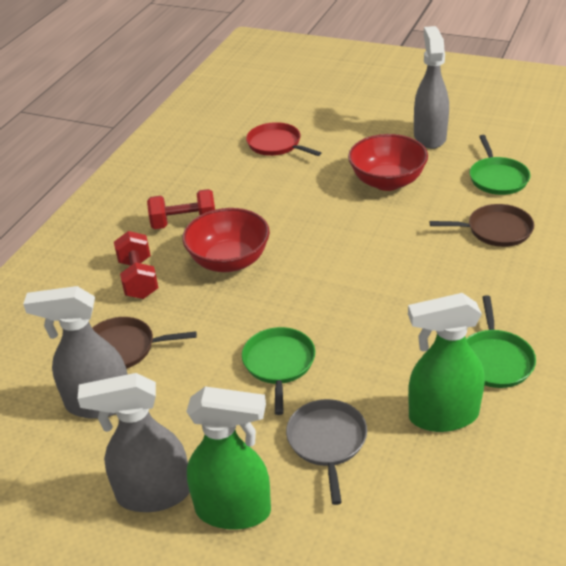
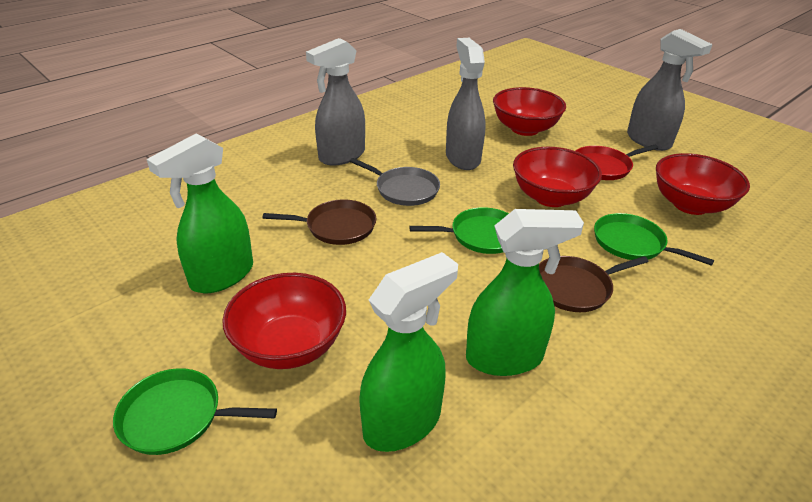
green spray bottle: 2 -> 3
red bowl: 2 -> 4
red dumbbell: 2 -> 0

